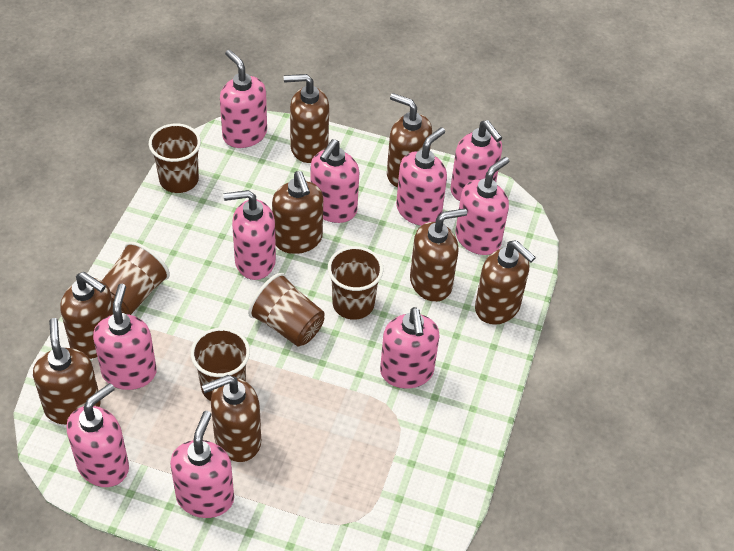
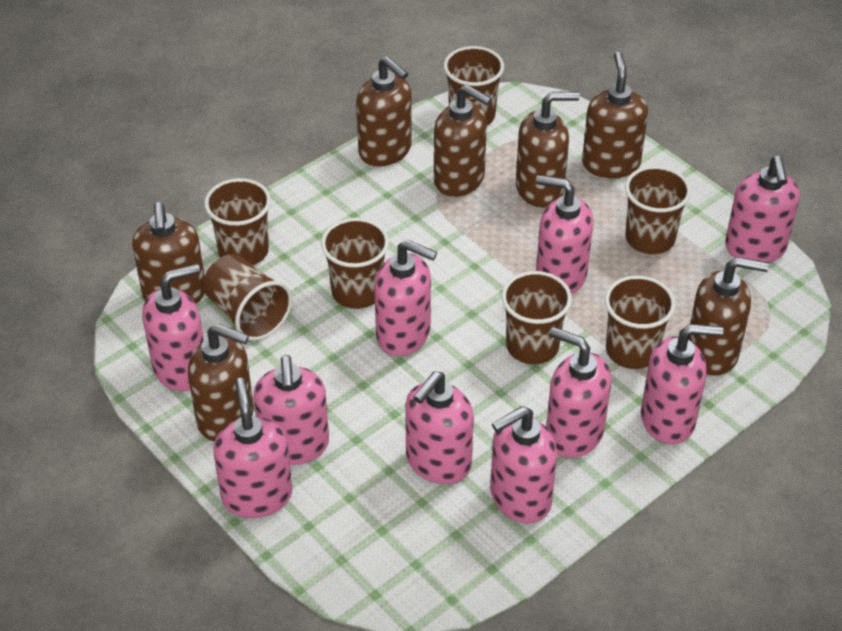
brown cup: 5 -> 7
brown soap dispenser: 8 -> 7

